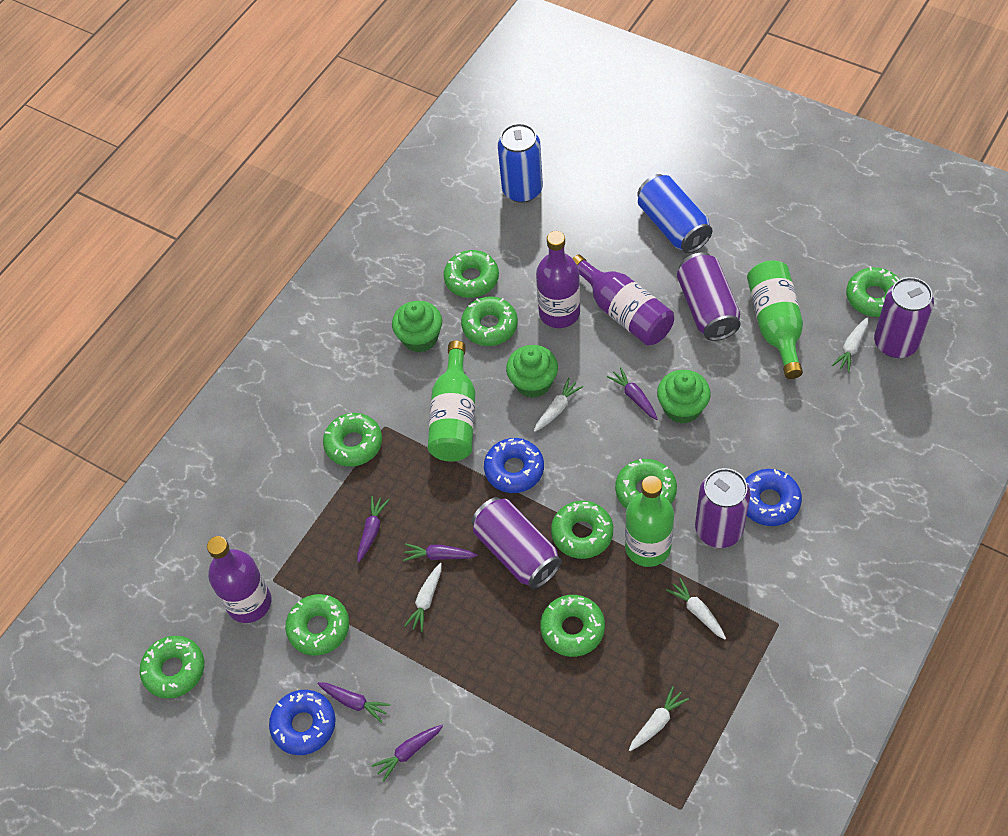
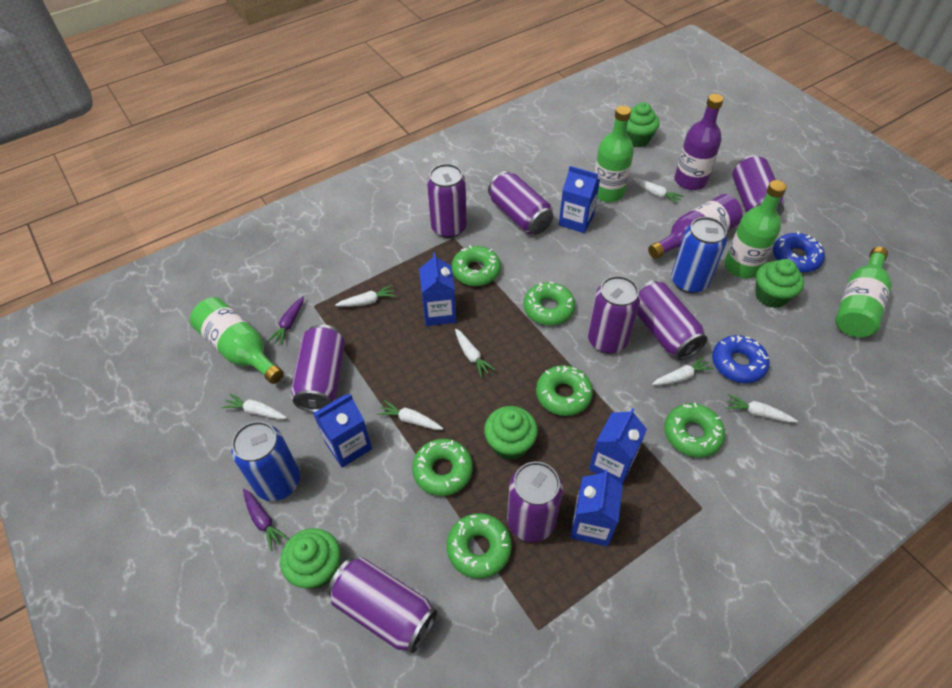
blue carton: 0 -> 5
blue donut: 3 -> 2
green bottle: 3 -> 4
green cupcake: 3 -> 4
green donut: 9 -> 6
purple bottle: 3 -> 2
purple can: 4 -> 8
purple carrot: 5 -> 2
white carrot: 5 -> 7

